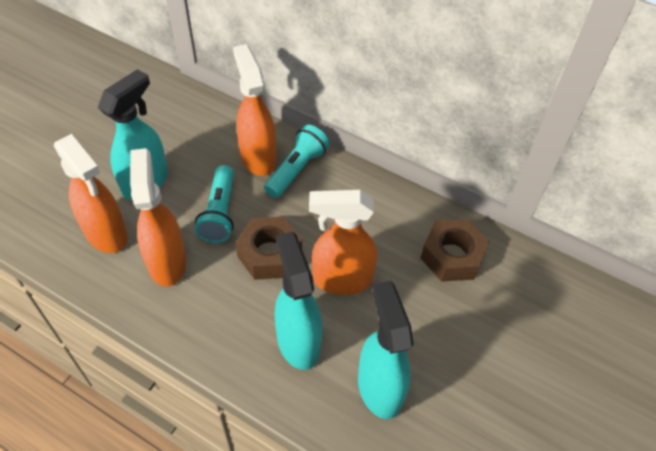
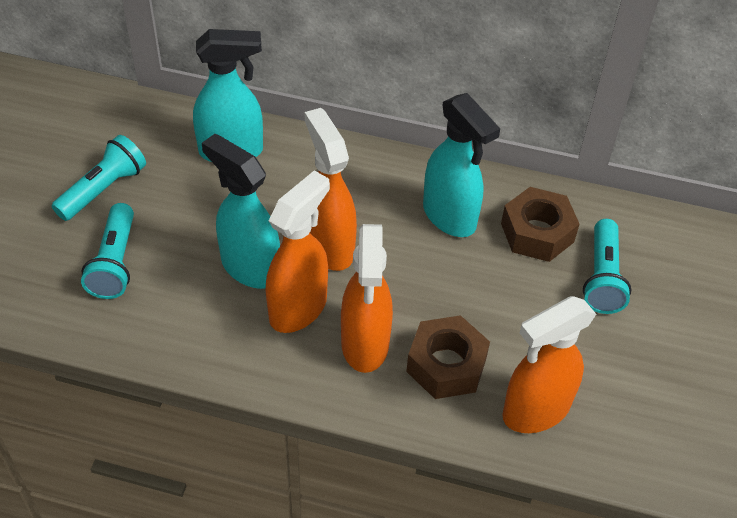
turquoise flashlight: 2 -> 3

